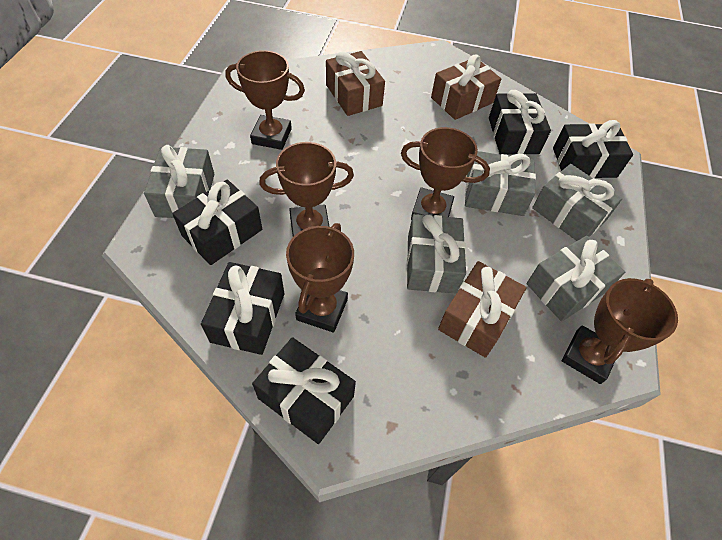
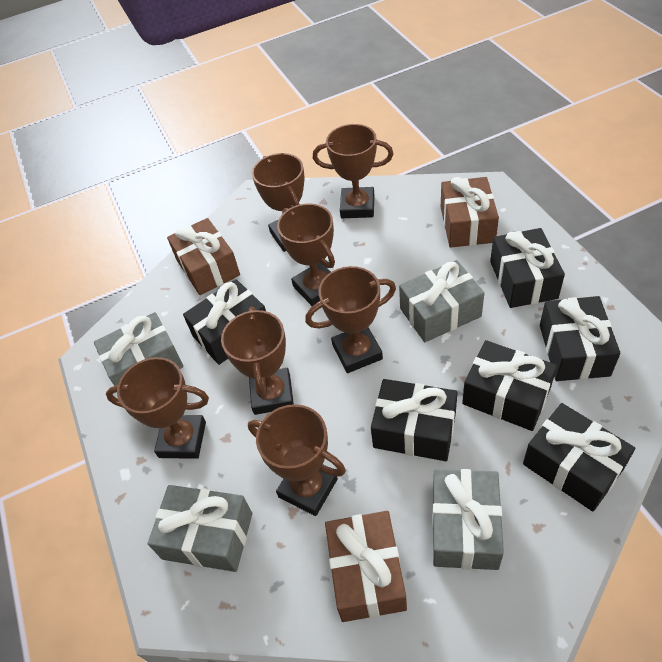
black gift: 5 -> 6
brown trophy: 5 -> 7
grey gift: 5 -> 4

